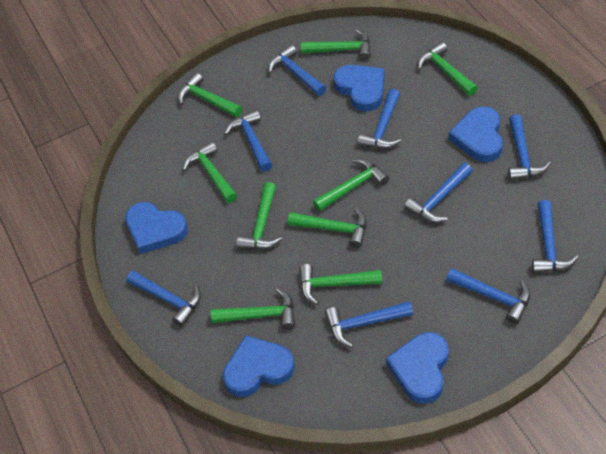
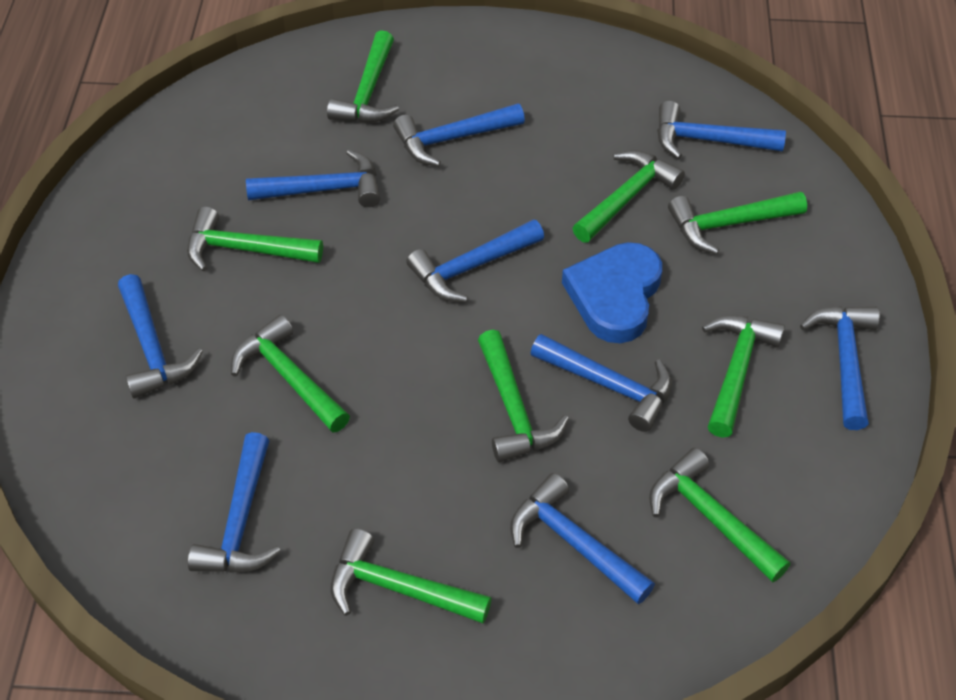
blue heart: 5 -> 1

